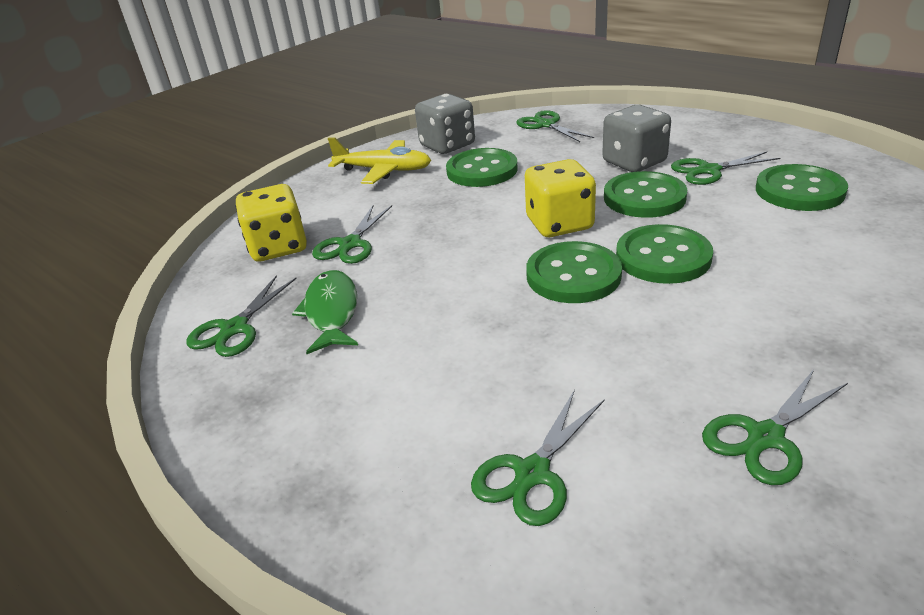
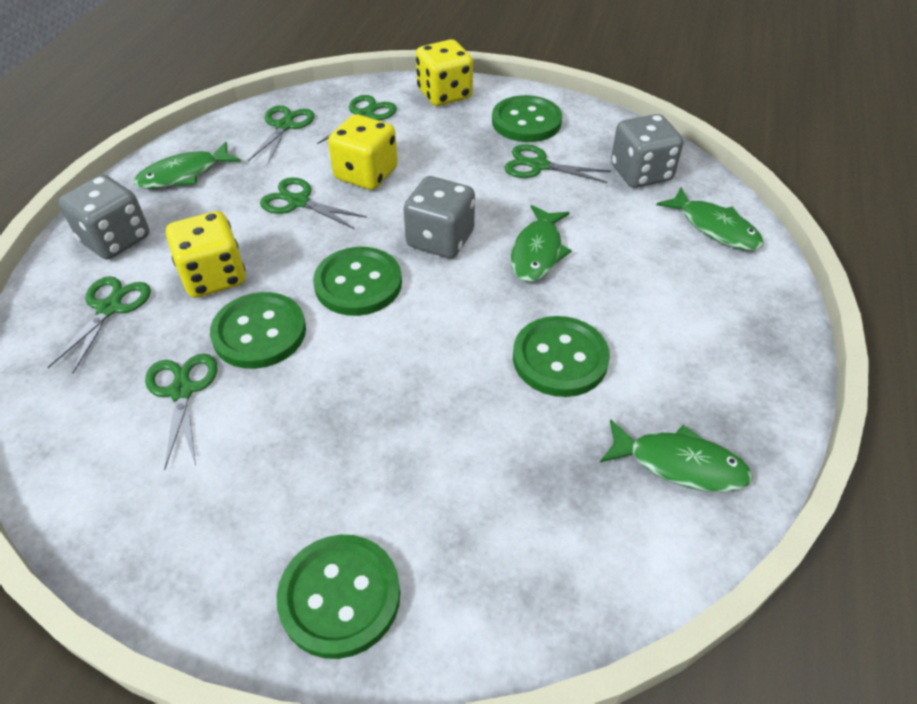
green fish: 1 -> 4
grey dice: 2 -> 3
yellow dice: 2 -> 3
yellow plane: 1 -> 0

